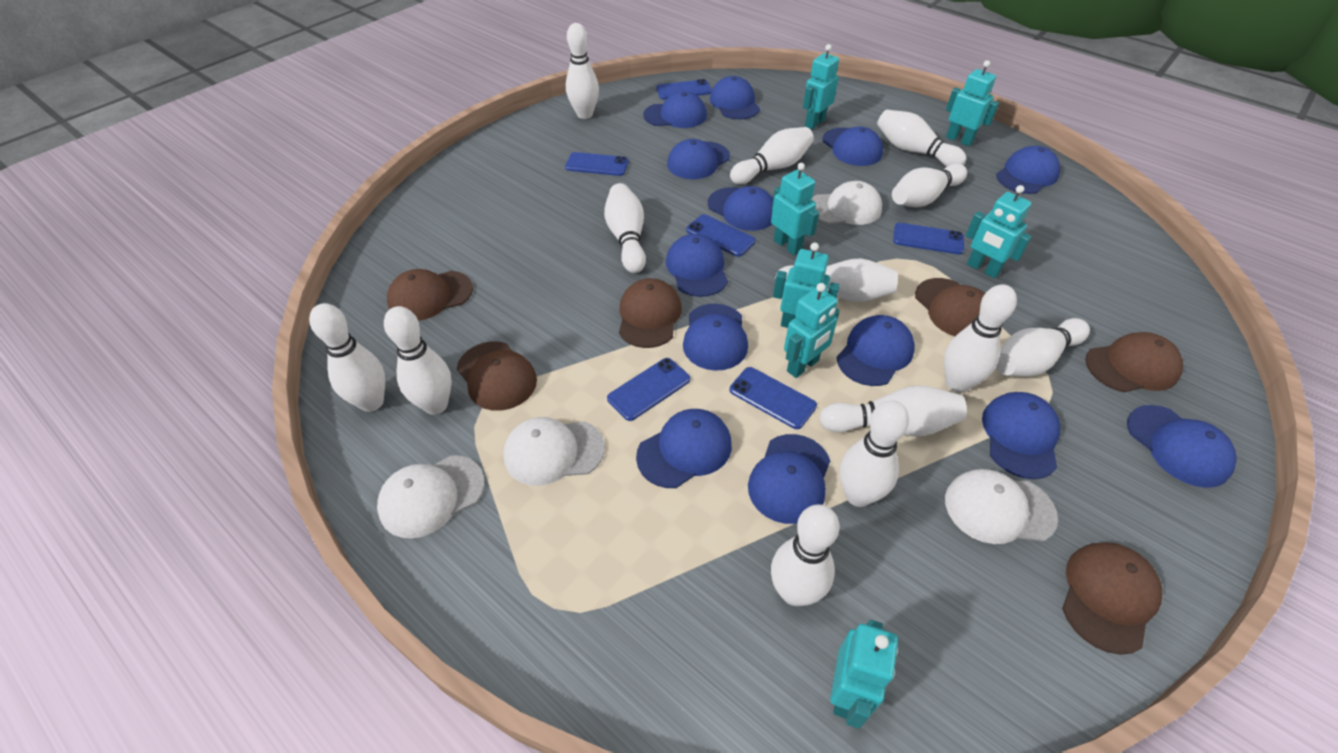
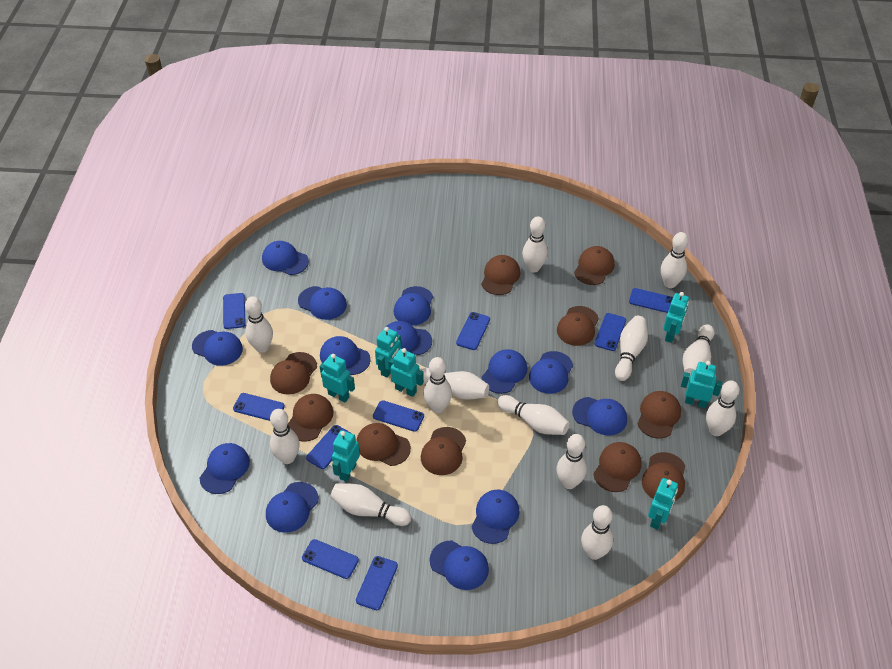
blue phone: 6 -> 9
brown cap: 6 -> 10
white cap: 4 -> 0

